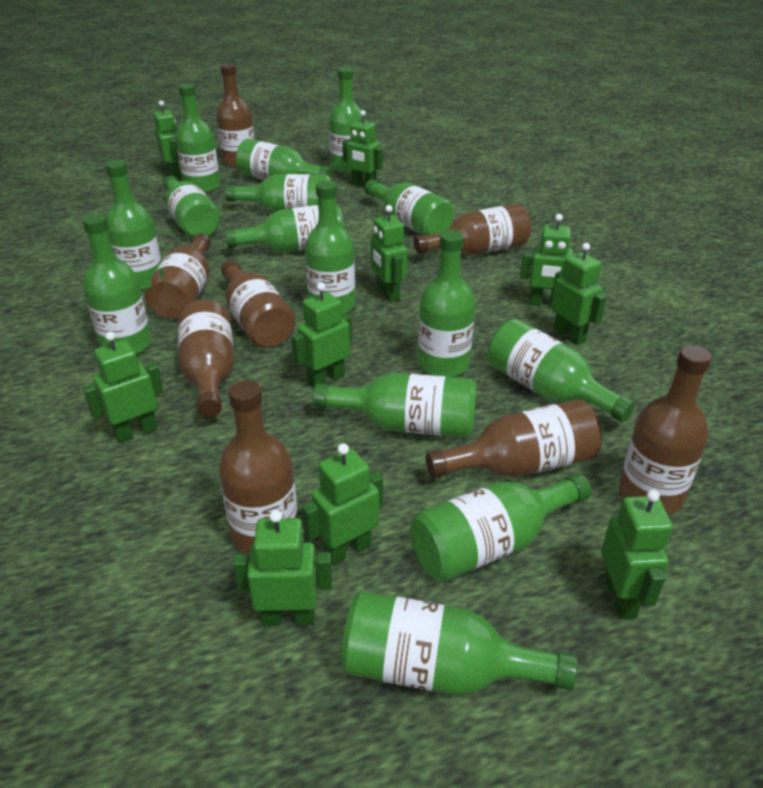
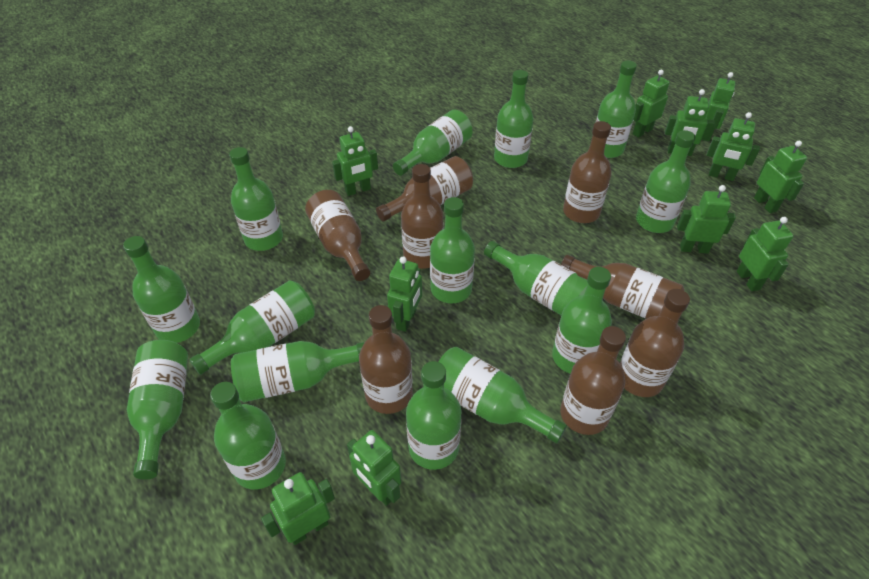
green robot: 10 -> 11

